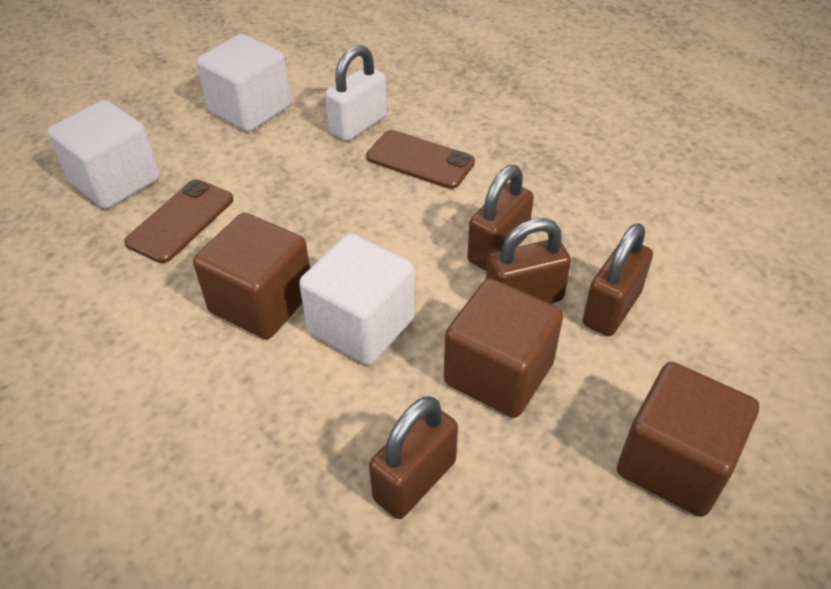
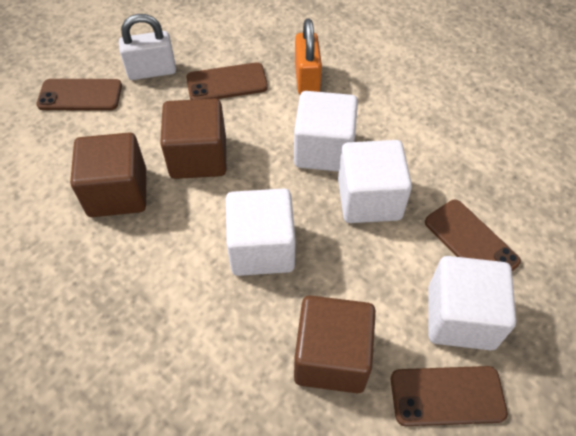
brown padlock: 4 -> 0
brown phone: 2 -> 4
orange padlock: 0 -> 1
white cube: 3 -> 4

